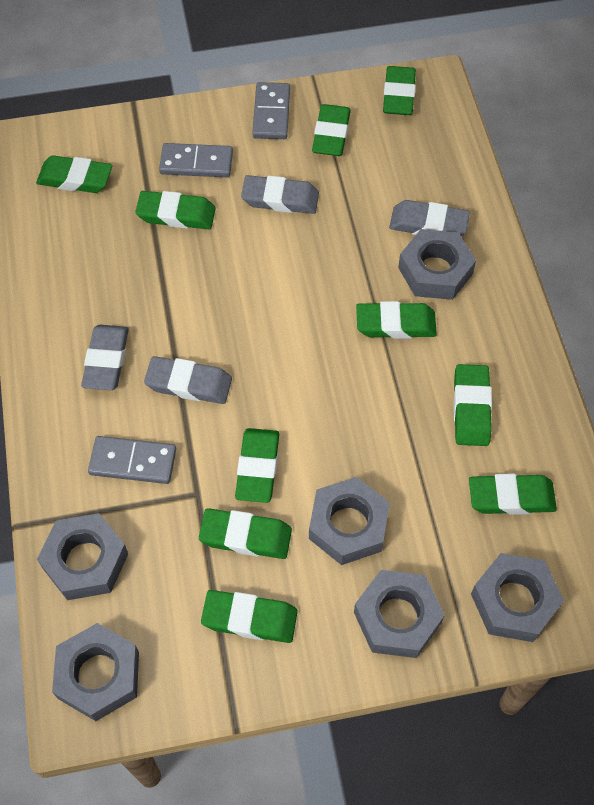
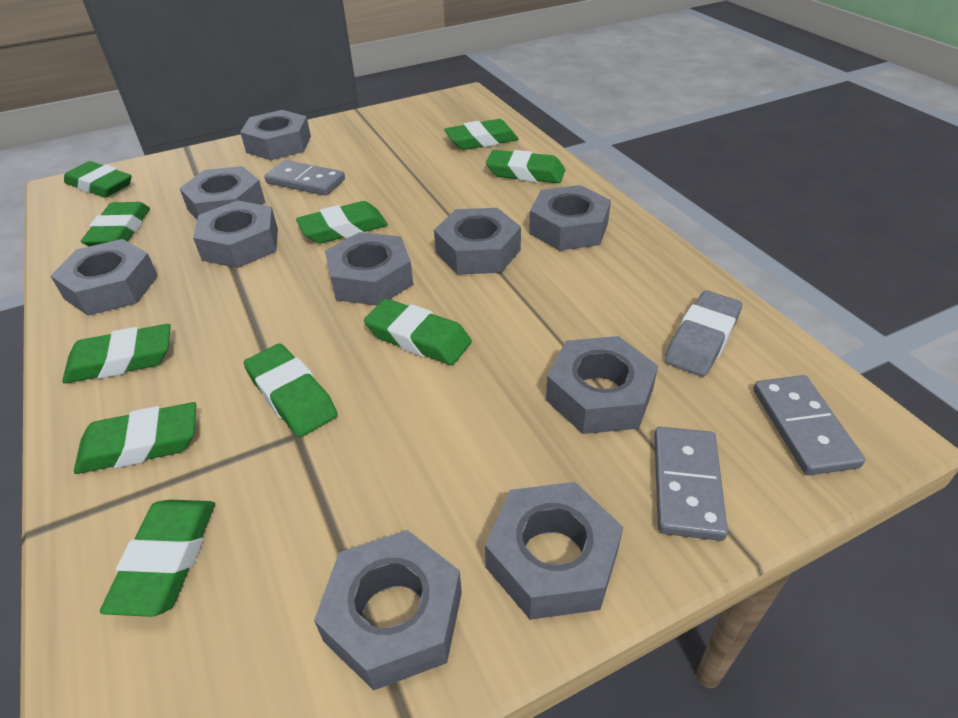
grey eraser: 4 -> 1
grey nut: 6 -> 10

